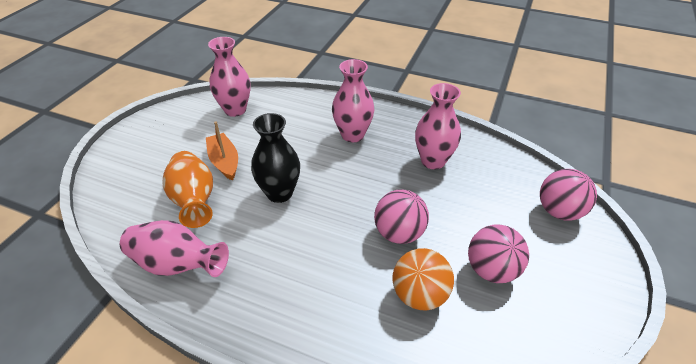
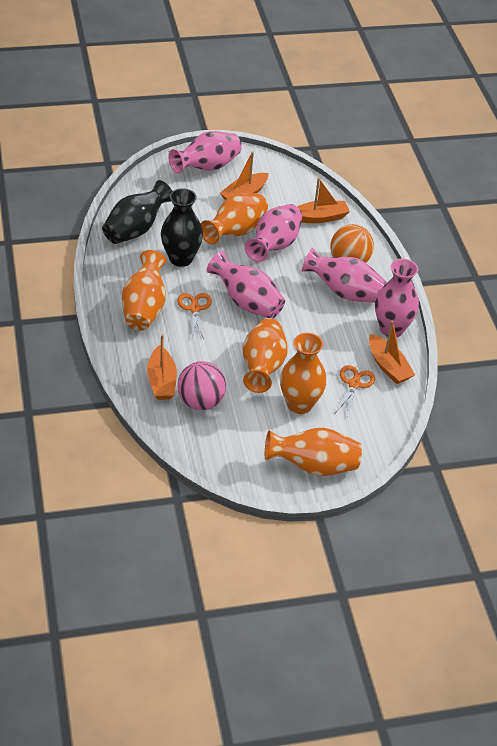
black vase: 1 -> 2
orange boat: 1 -> 4
orange scissors: 0 -> 2
orange vase: 1 -> 5
pink ball: 3 -> 1
pink vase: 4 -> 5

